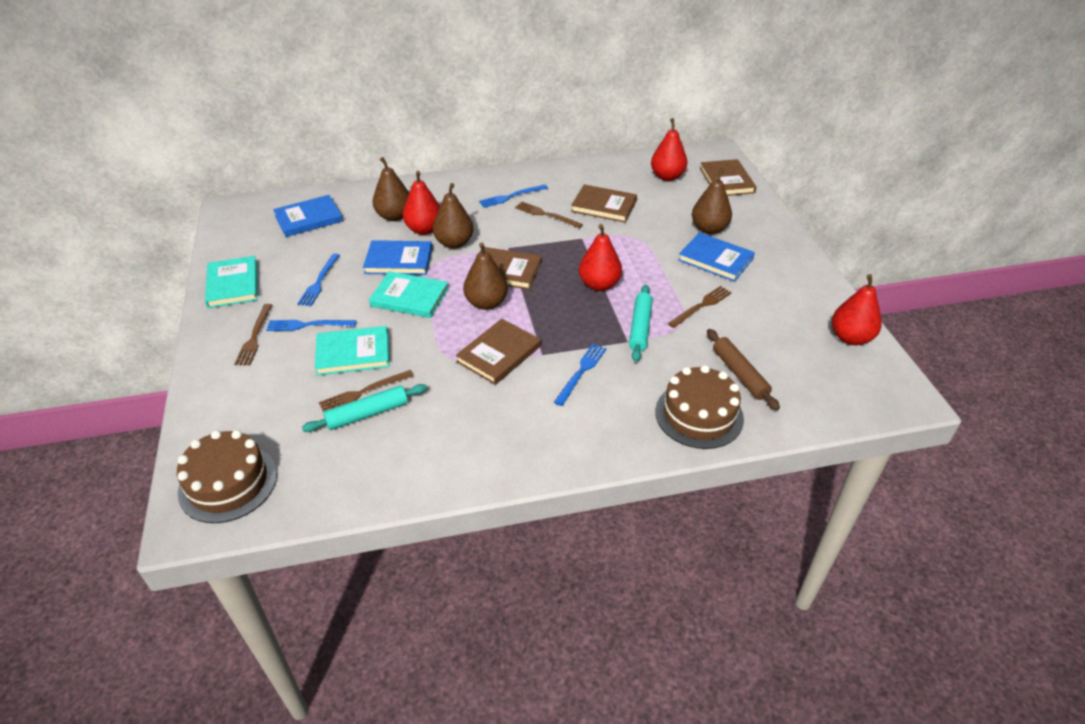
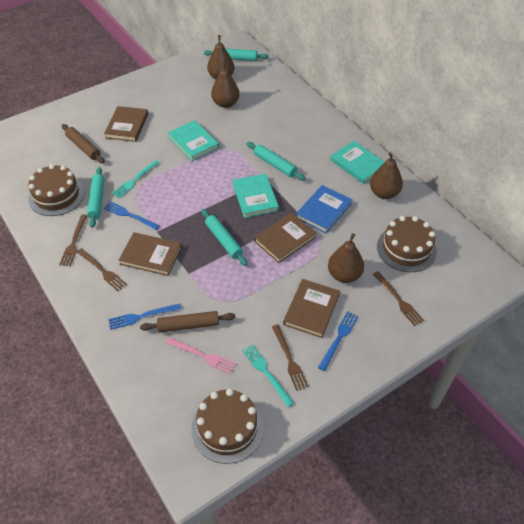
blue book: 3 -> 1
blue fork: 4 -> 3
brown cake: 2 -> 3
brown rolling pin: 1 -> 2
pink fork: 0 -> 1
red pear: 4 -> 0
turquoise fork: 0 -> 2
turquoise rolling pin: 2 -> 4

